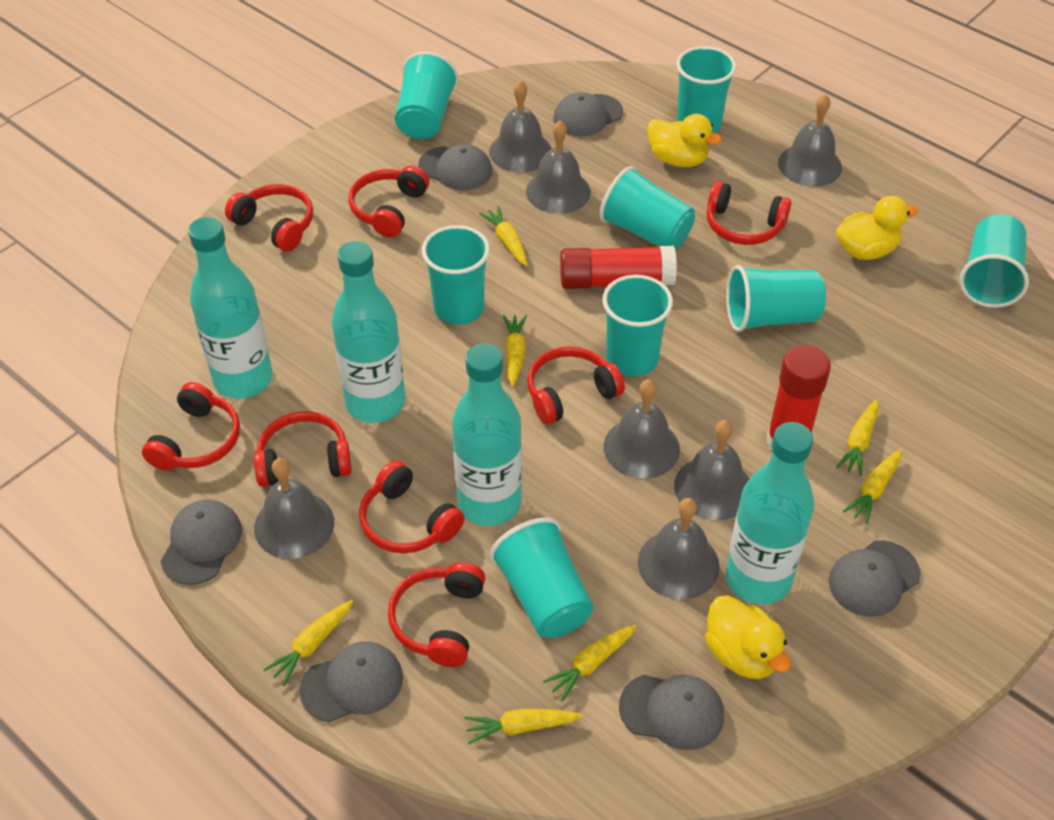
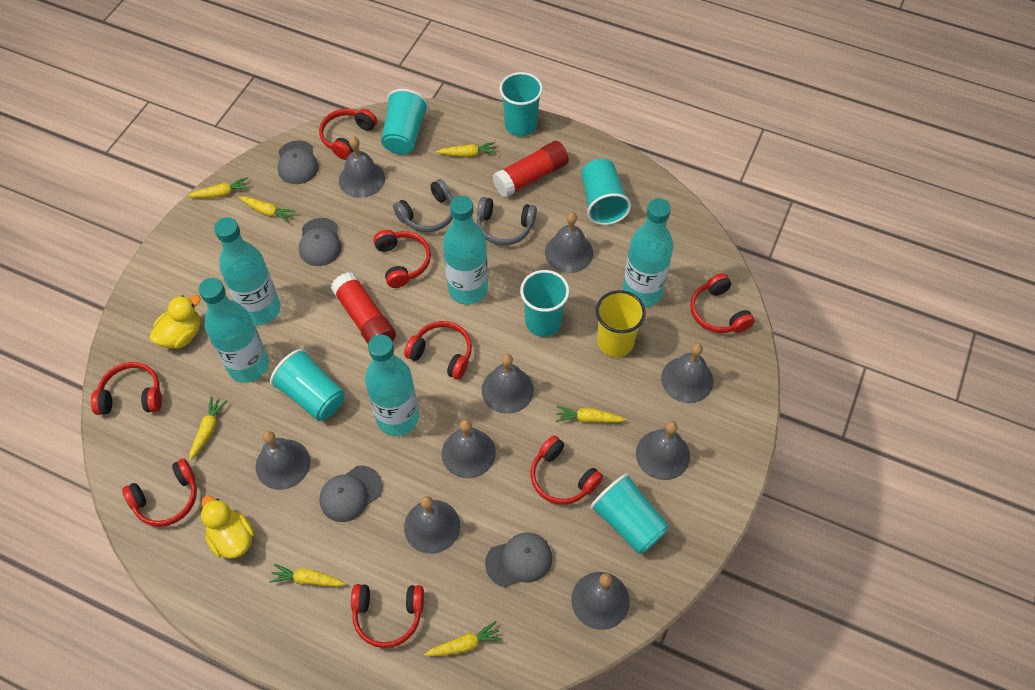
grey bell: 7 -> 9
grey cap: 6 -> 4
grey headphones: 0 -> 2
turquoise bottle: 4 -> 5
turquoise cup: 8 -> 6
yellow cup: 0 -> 1
yellow duck: 3 -> 2

